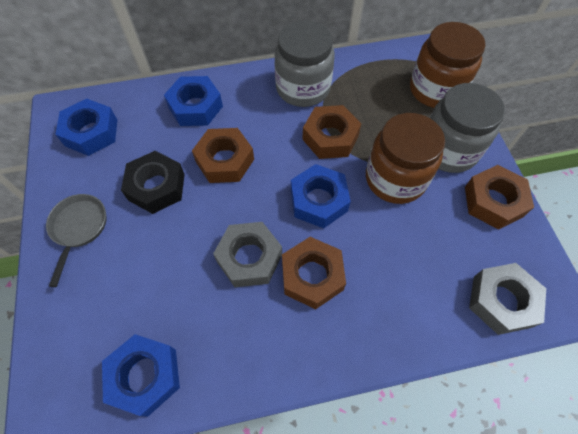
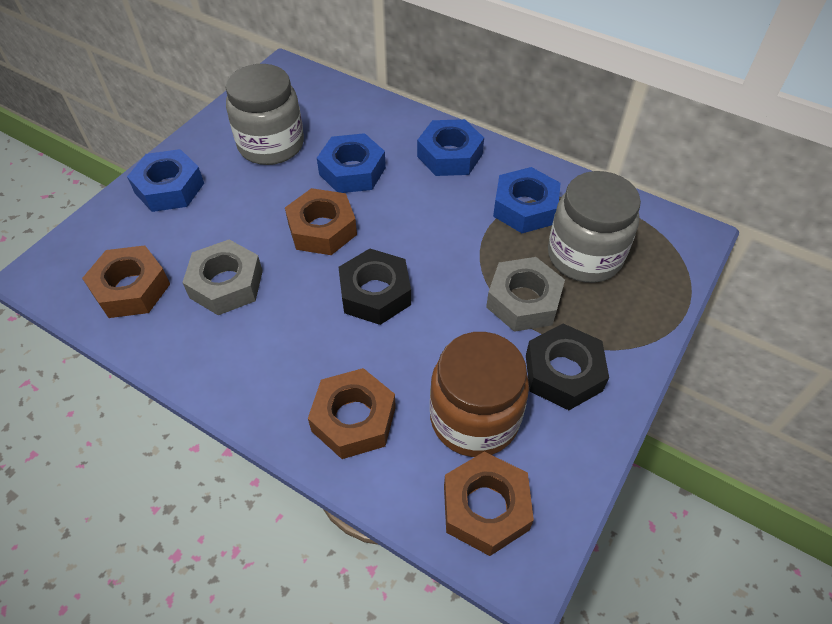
black nut: 1 -> 2
brown jar: 2 -> 1
grey pan: 1 -> 0

